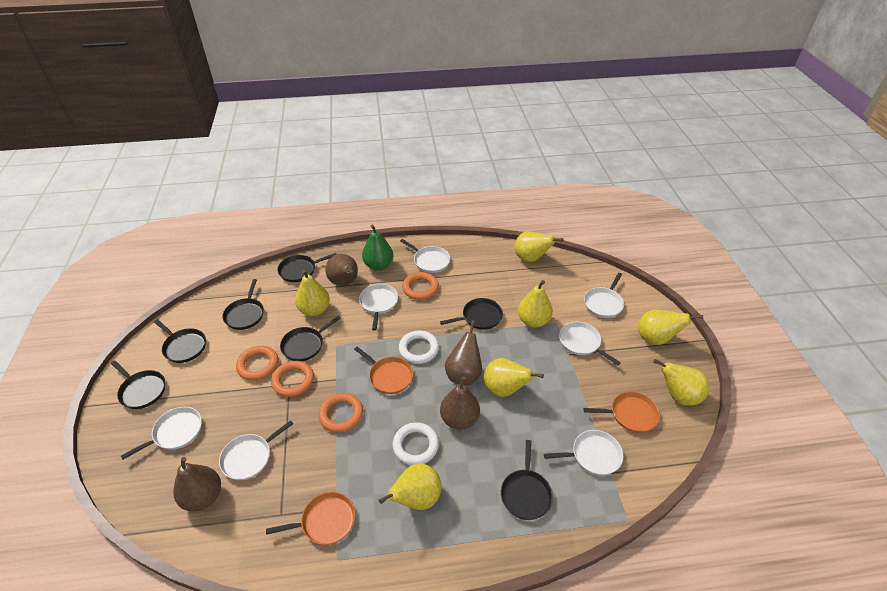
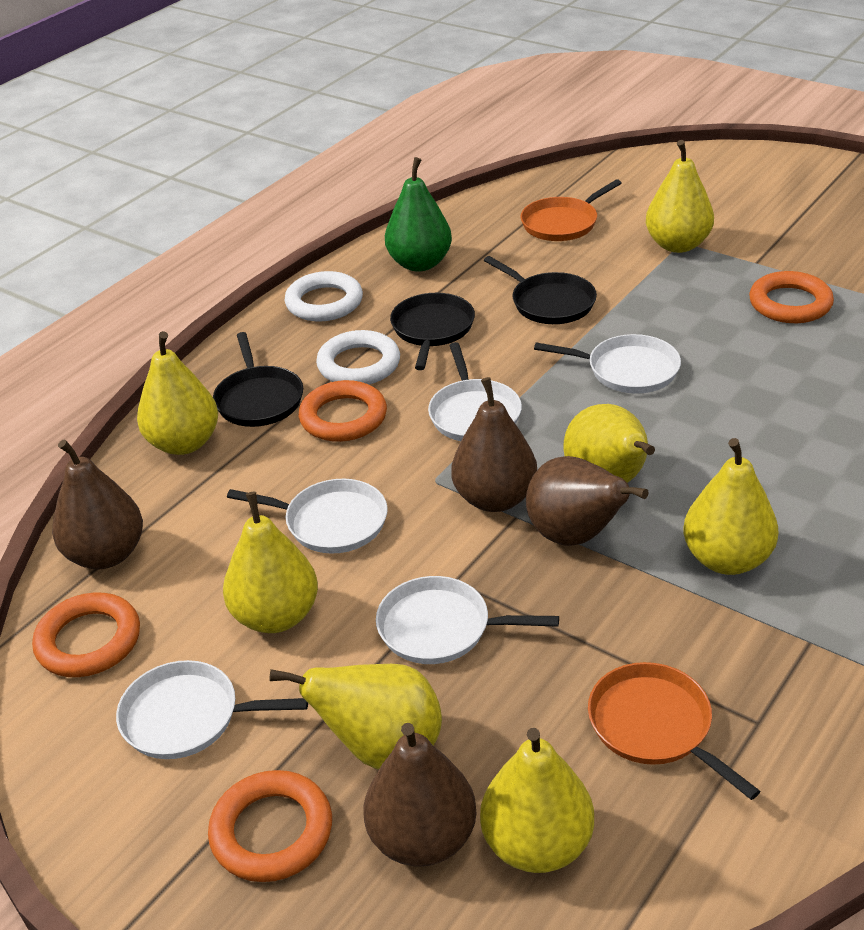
black pan: 7 -> 3
orange pan: 3 -> 2
white pan: 7 -> 5

